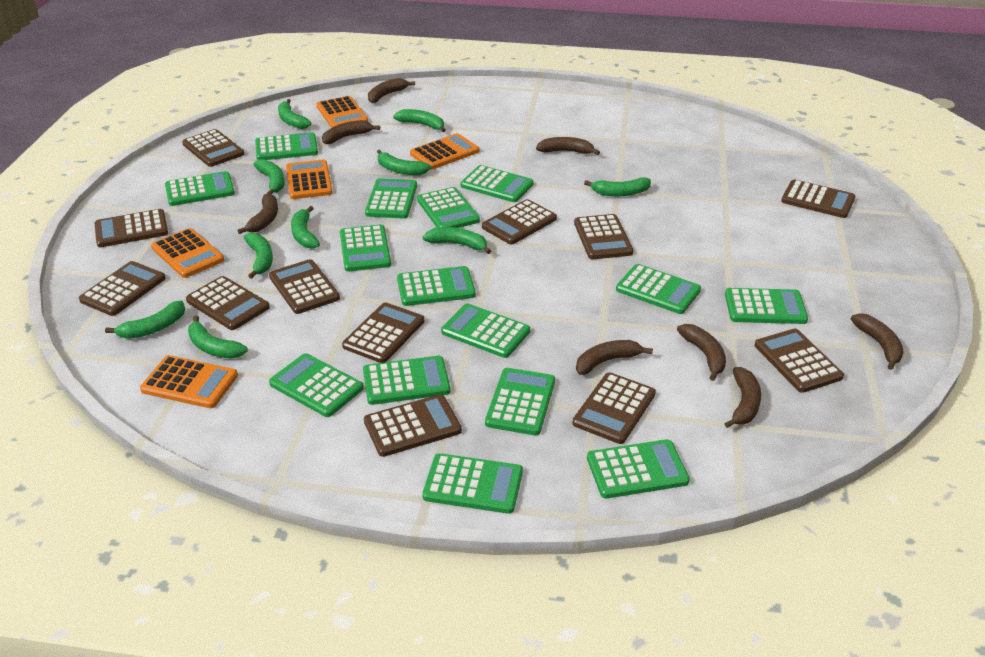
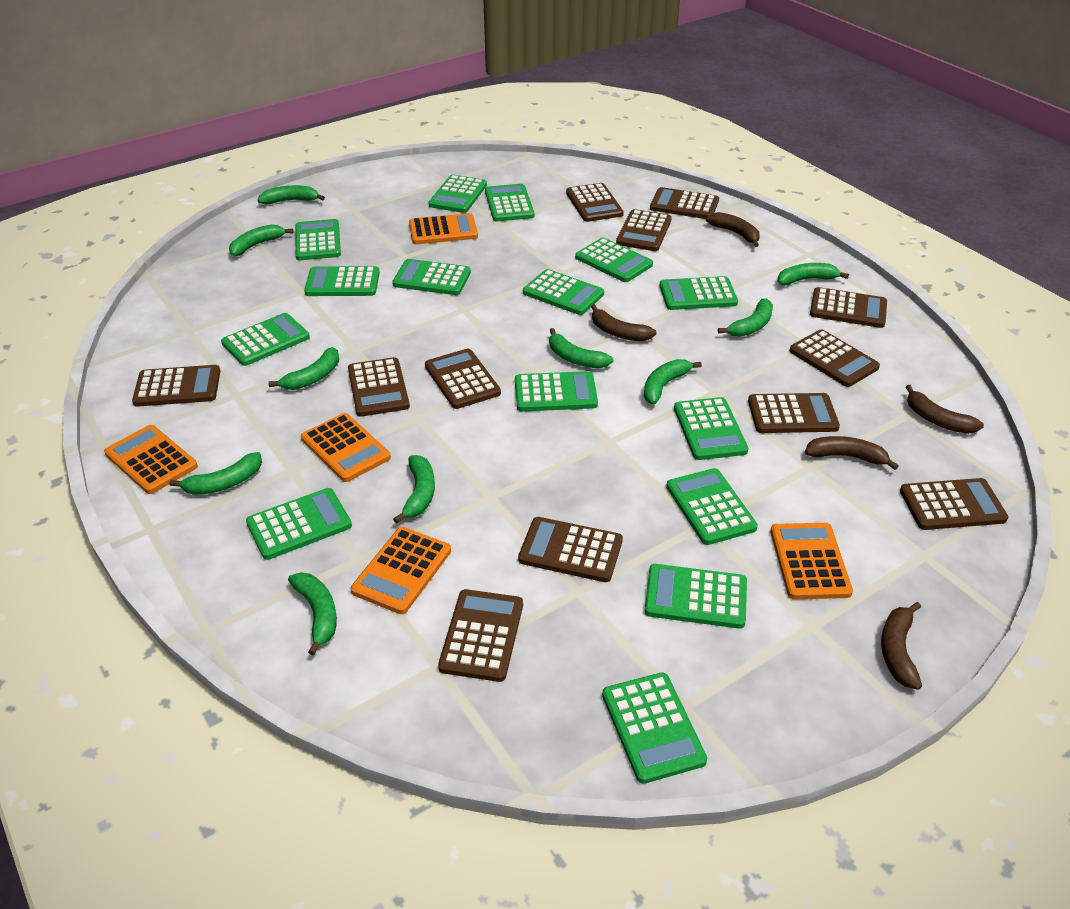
brown banana: 8 -> 5

